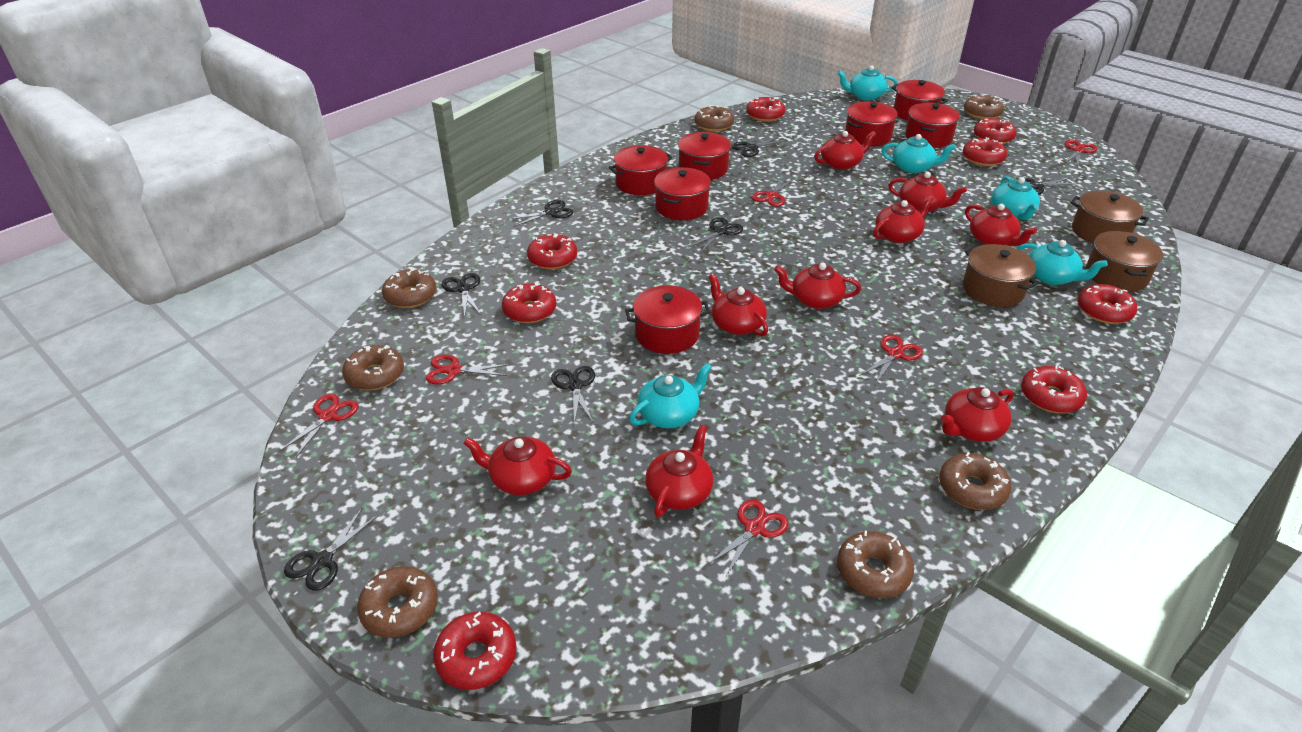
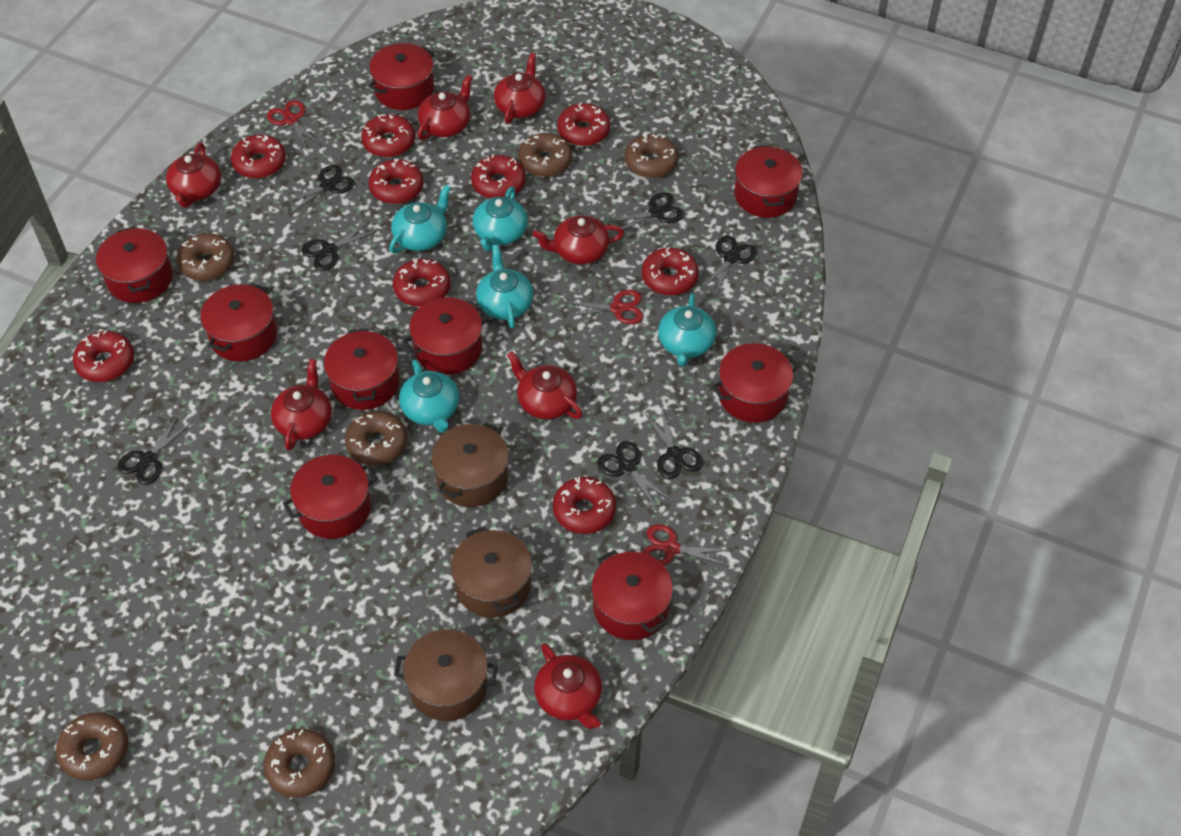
brown donut: 7 -> 6
red donut: 8 -> 9
red pot: 7 -> 9
red scissors: 6 -> 3
red teapot: 9 -> 7

